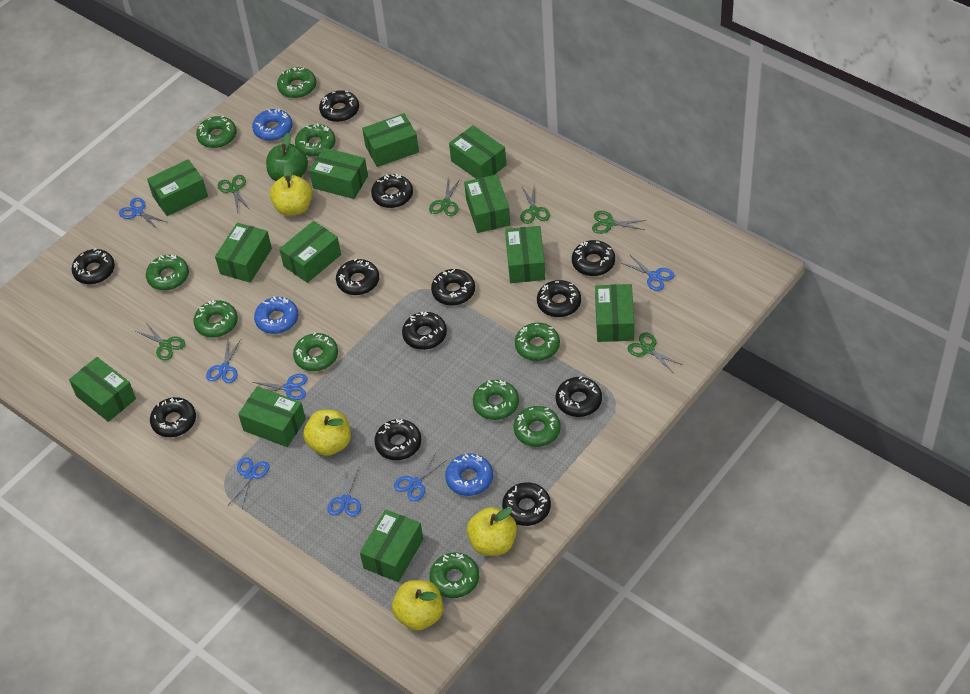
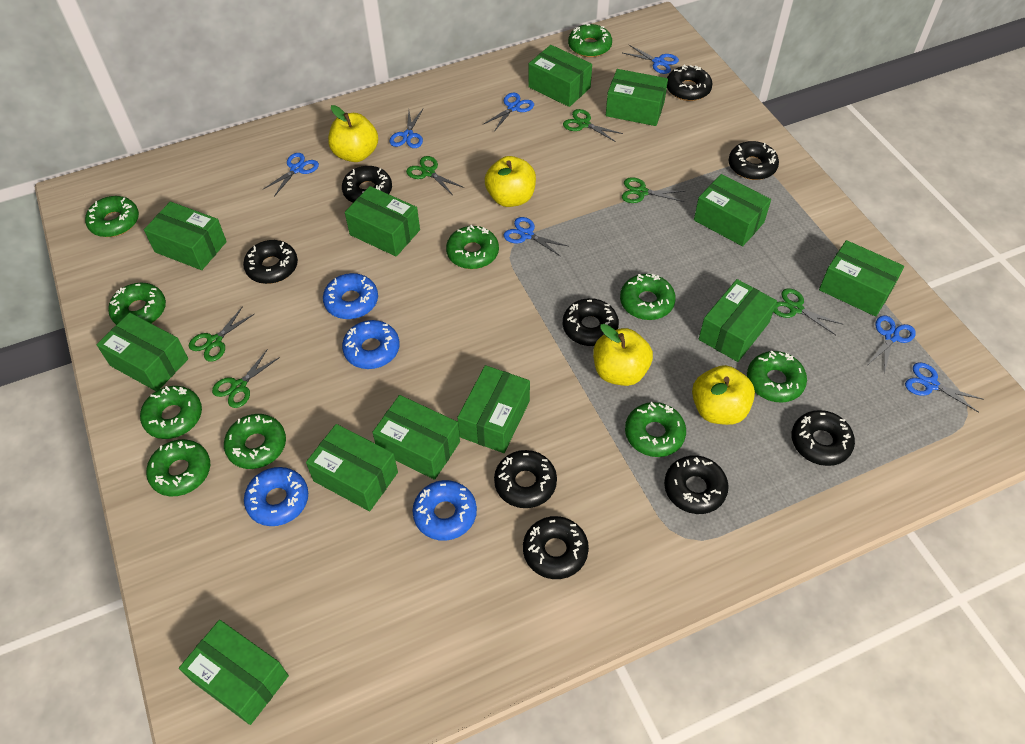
black donut: 12 -> 9
blue donut: 3 -> 4
green apple: 1 -> 0

